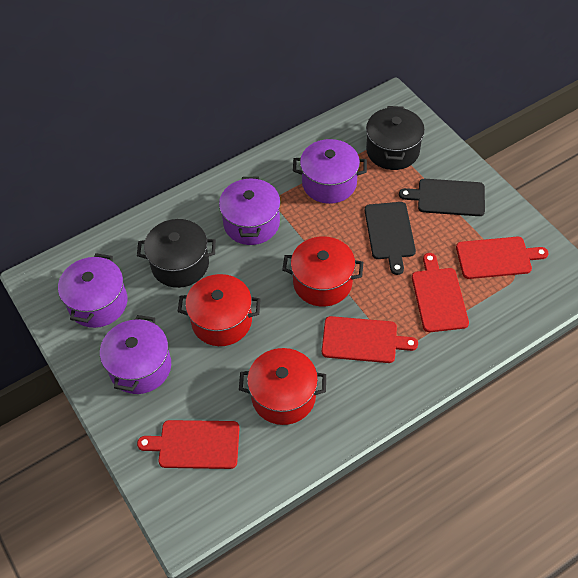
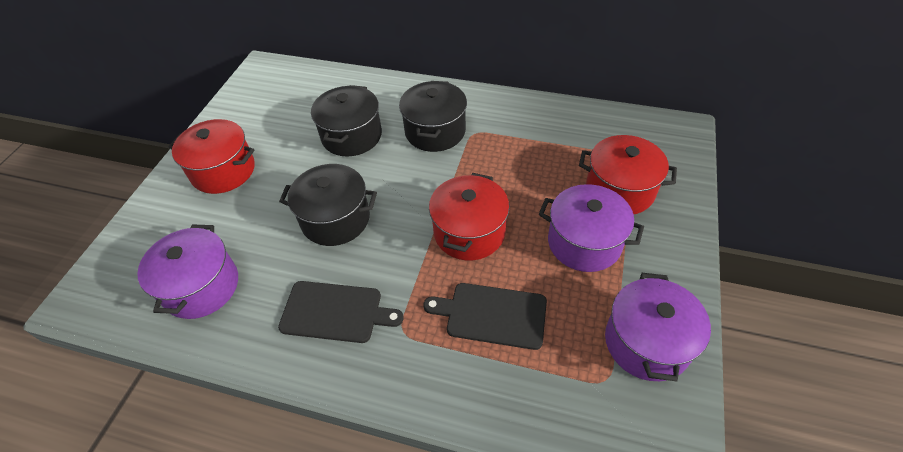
black pot: 2 -> 3
purple pot: 4 -> 3
red cutting board: 4 -> 0

